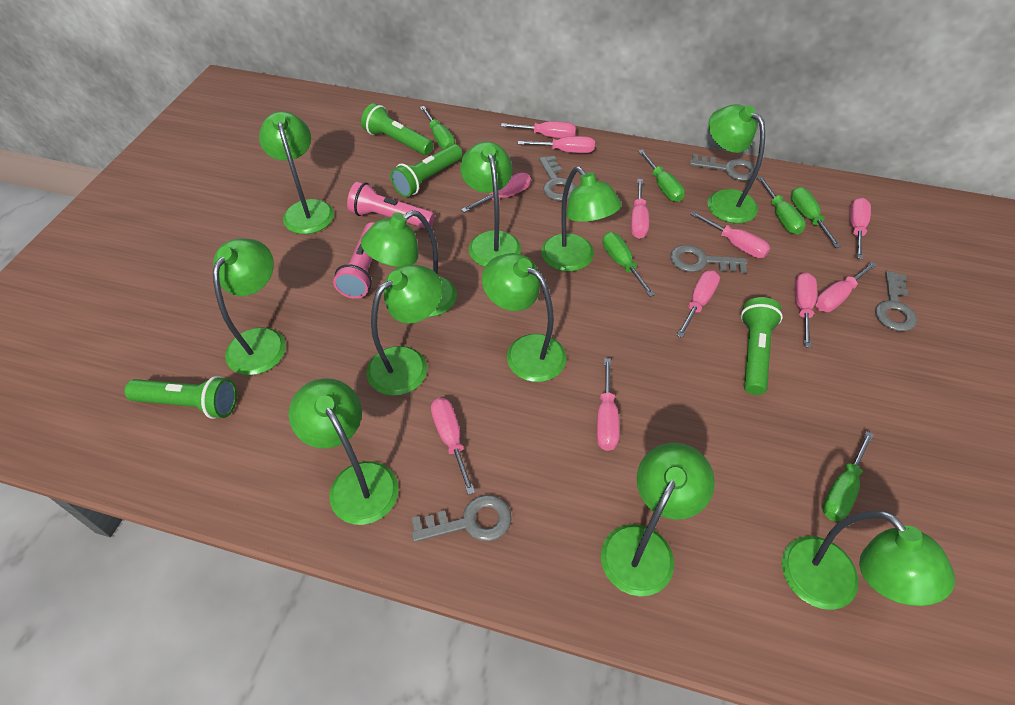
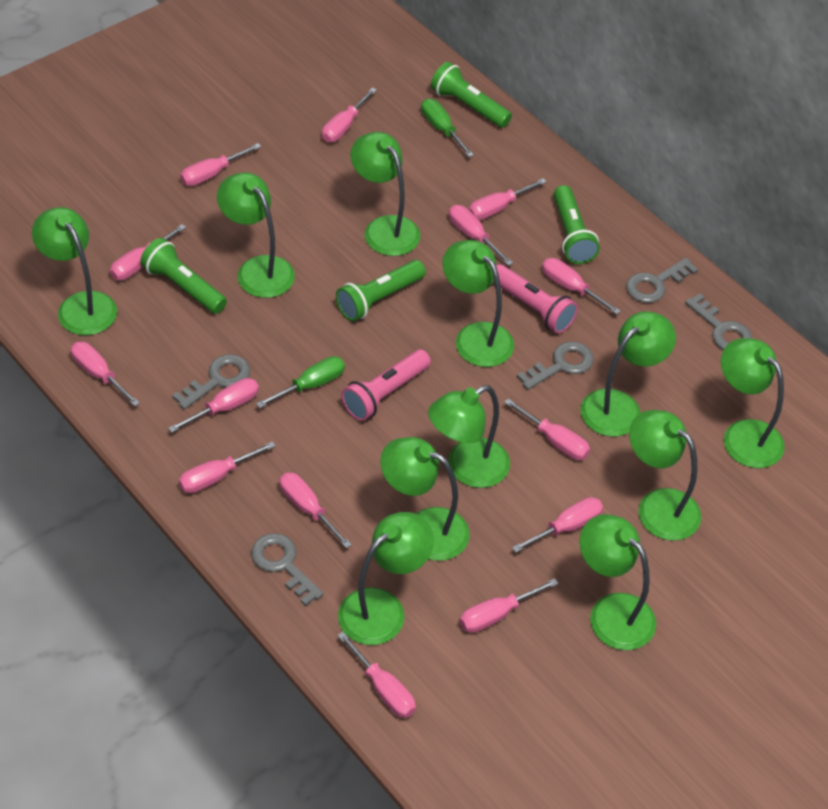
green screwdriver: 6 -> 2
pink screwdriver: 11 -> 14

